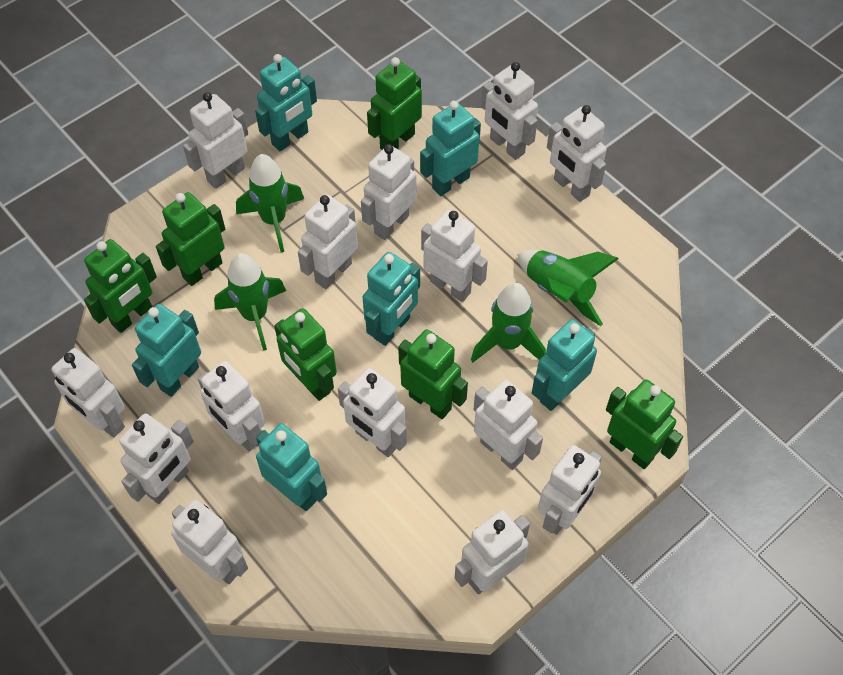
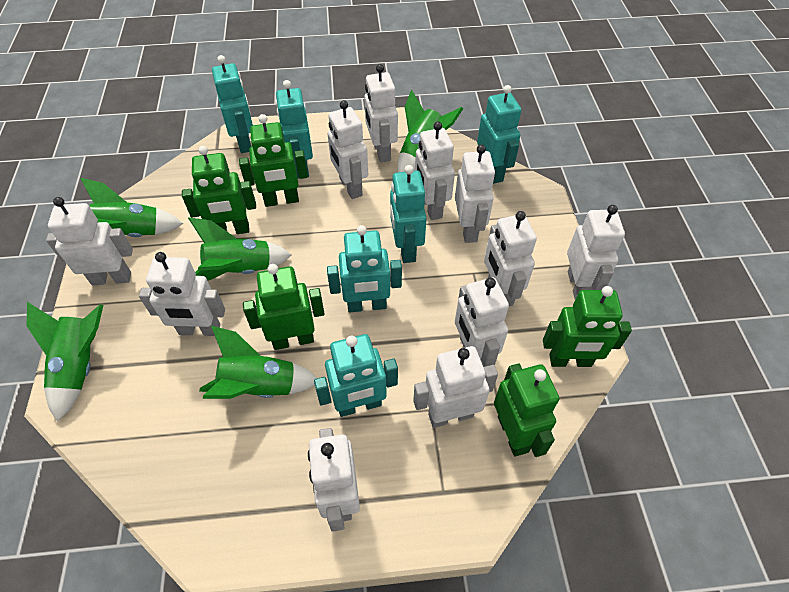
green robot: 6 -> 5
green rocket: 4 -> 5
white robot: 14 -> 11

